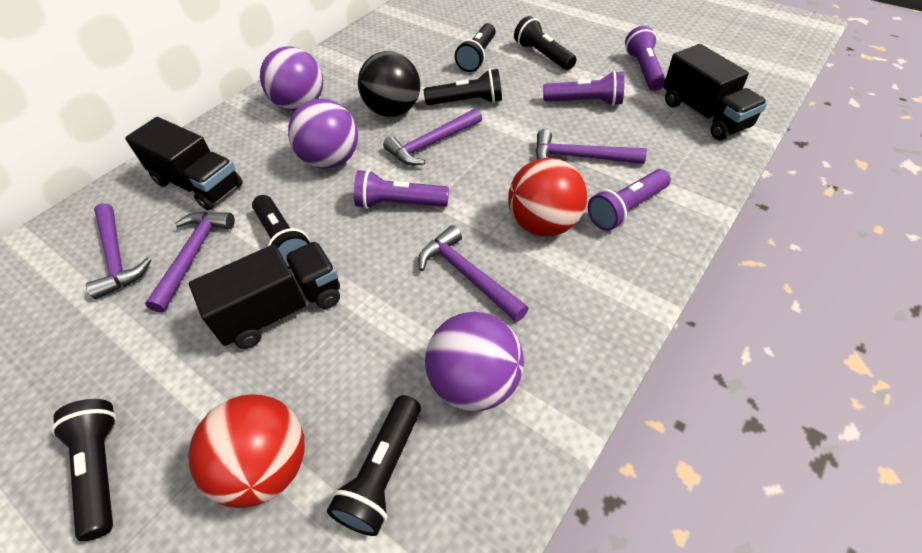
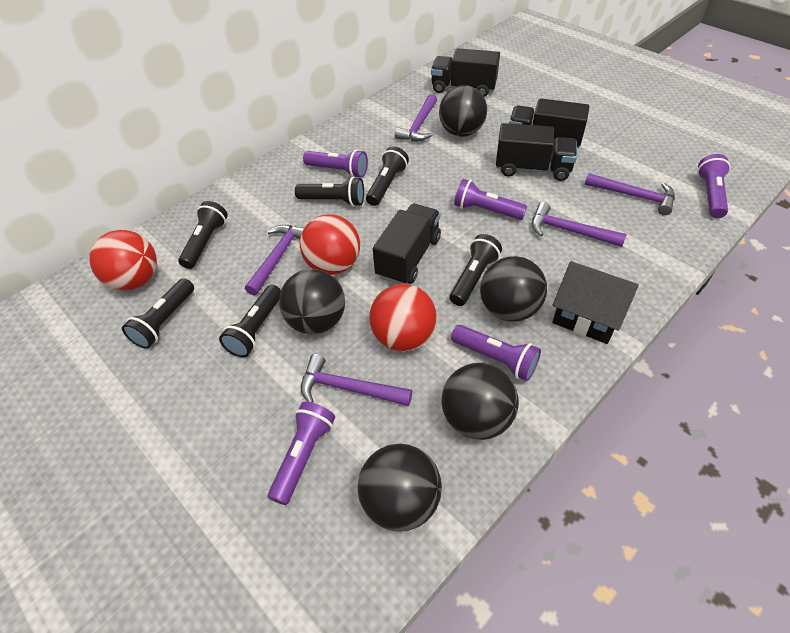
black ball: 1 -> 5
black house: 0 -> 1
black truck: 3 -> 4
purple ball: 3 -> 0
purple flashlight: 4 -> 5
red ball: 2 -> 3

